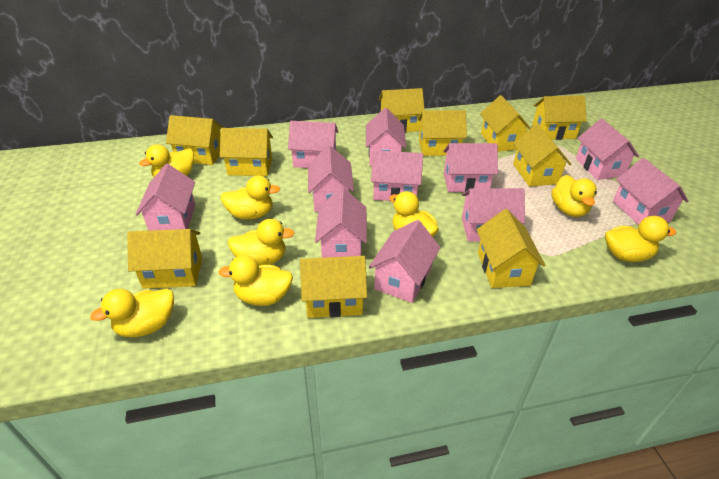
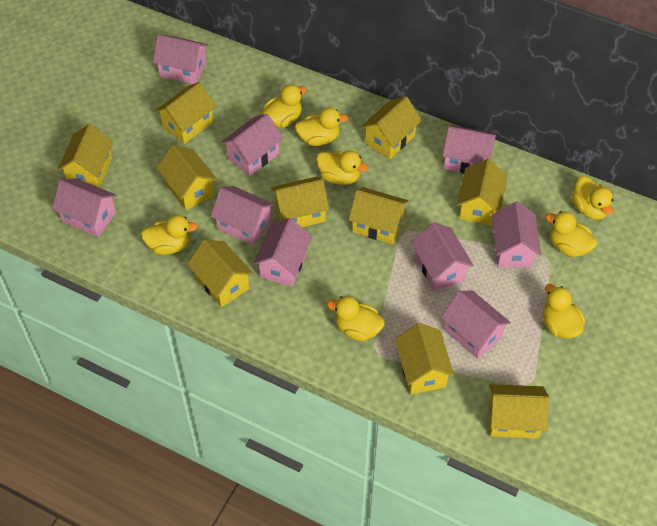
pink house: 11 -> 9

